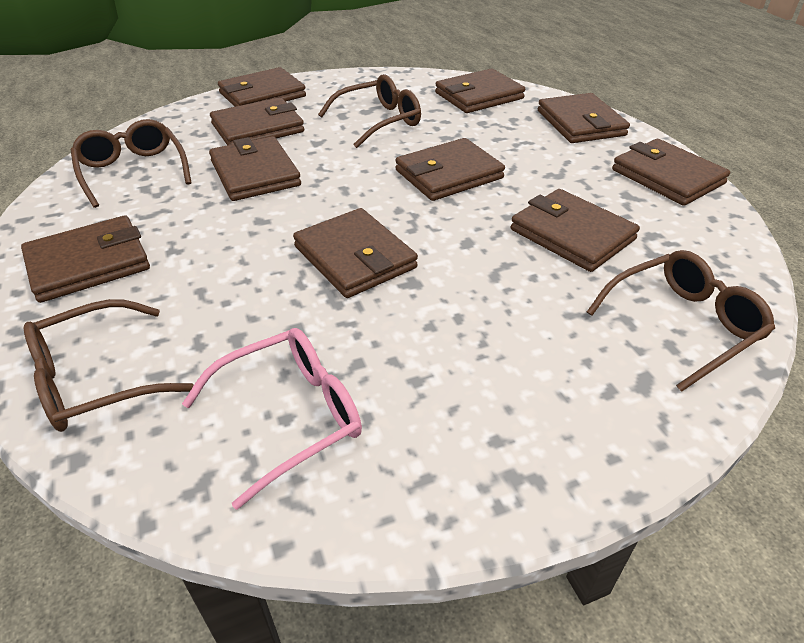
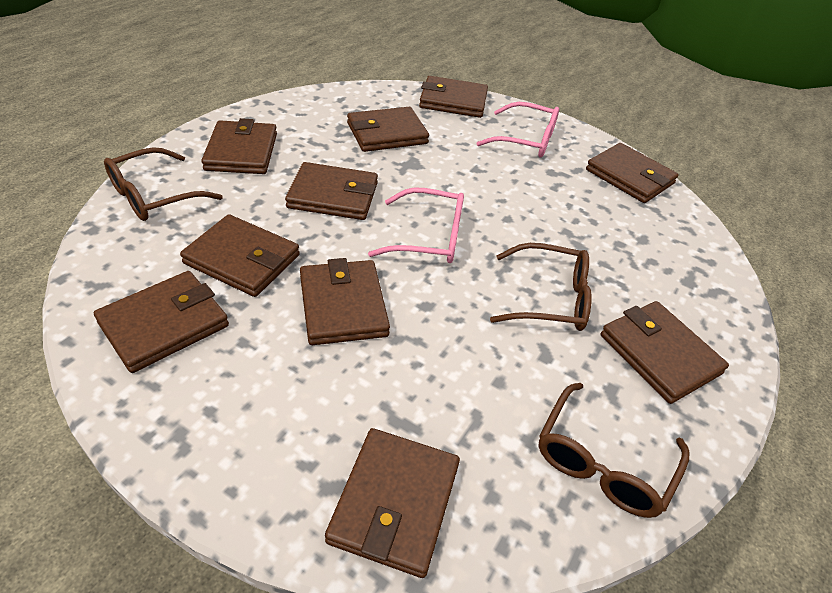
brown glasses: 4 -> 3
pink glasses: 1 -> 2

